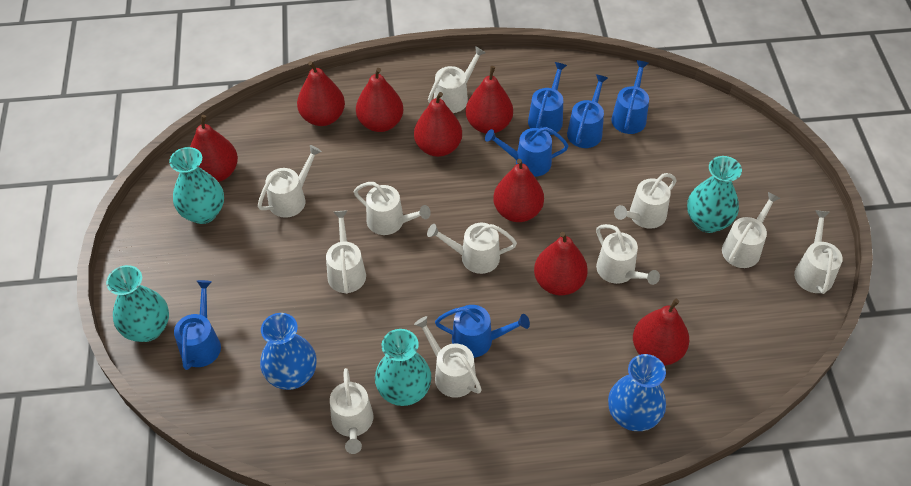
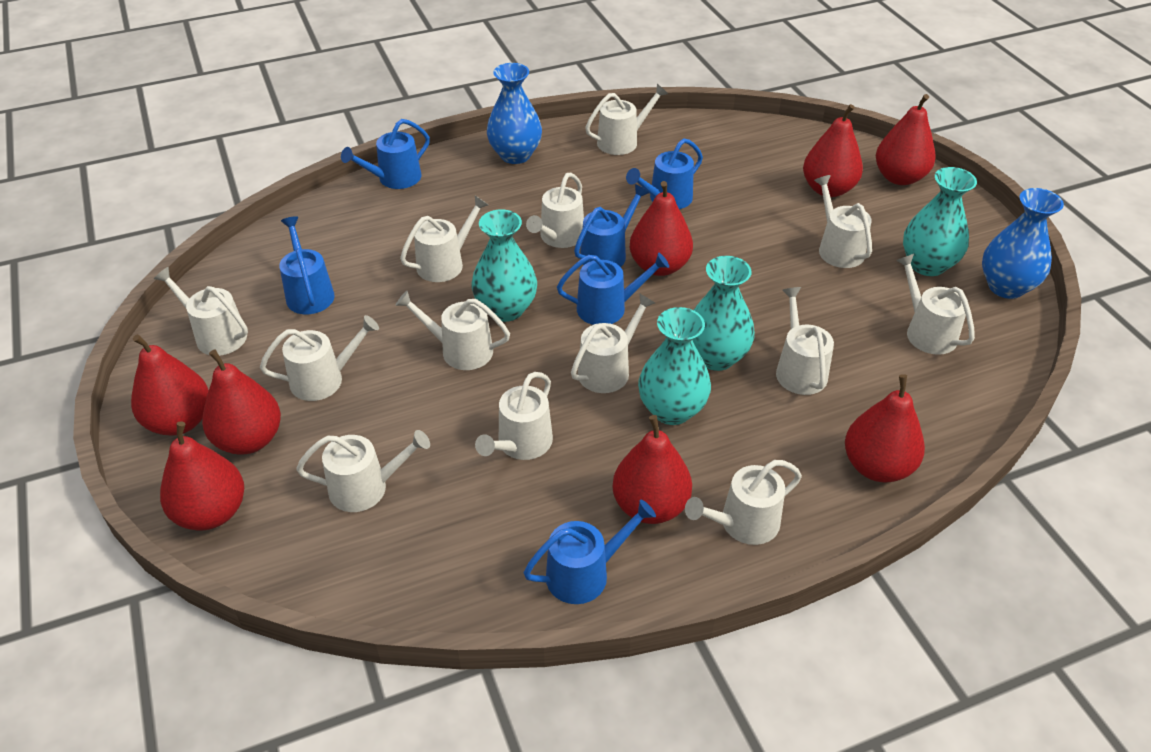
white watering can: 11 -> 13

